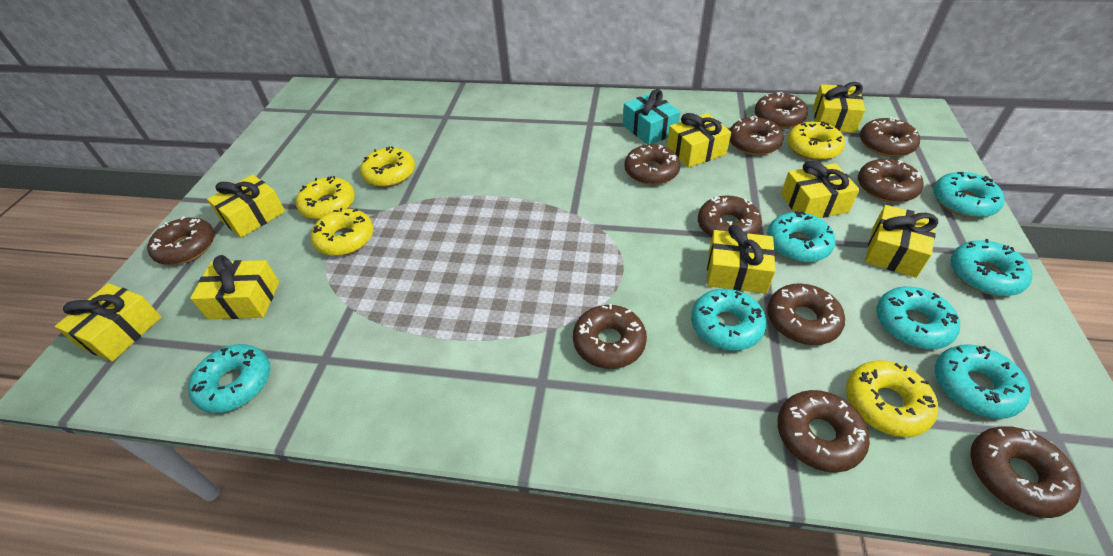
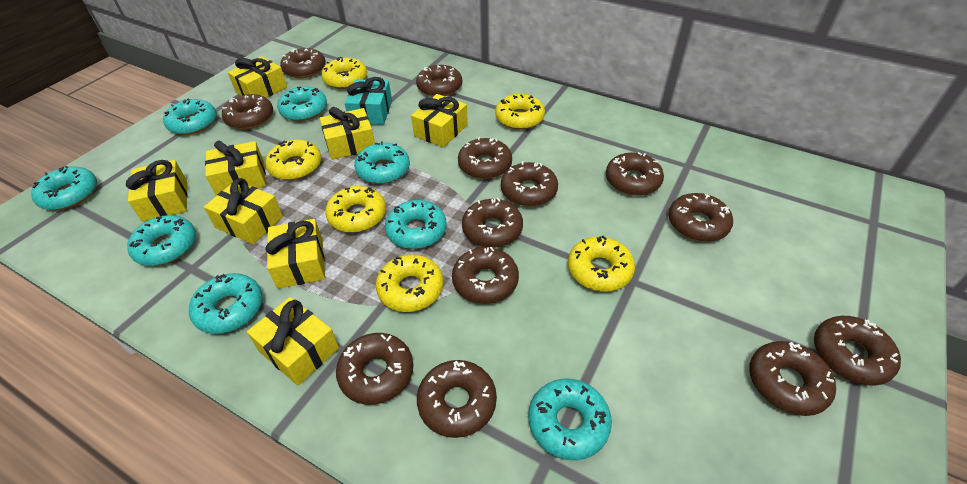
brown donut: 11 -> 13
turquoise donut: 7 -> 8
yellow donut: 5 -> 6

